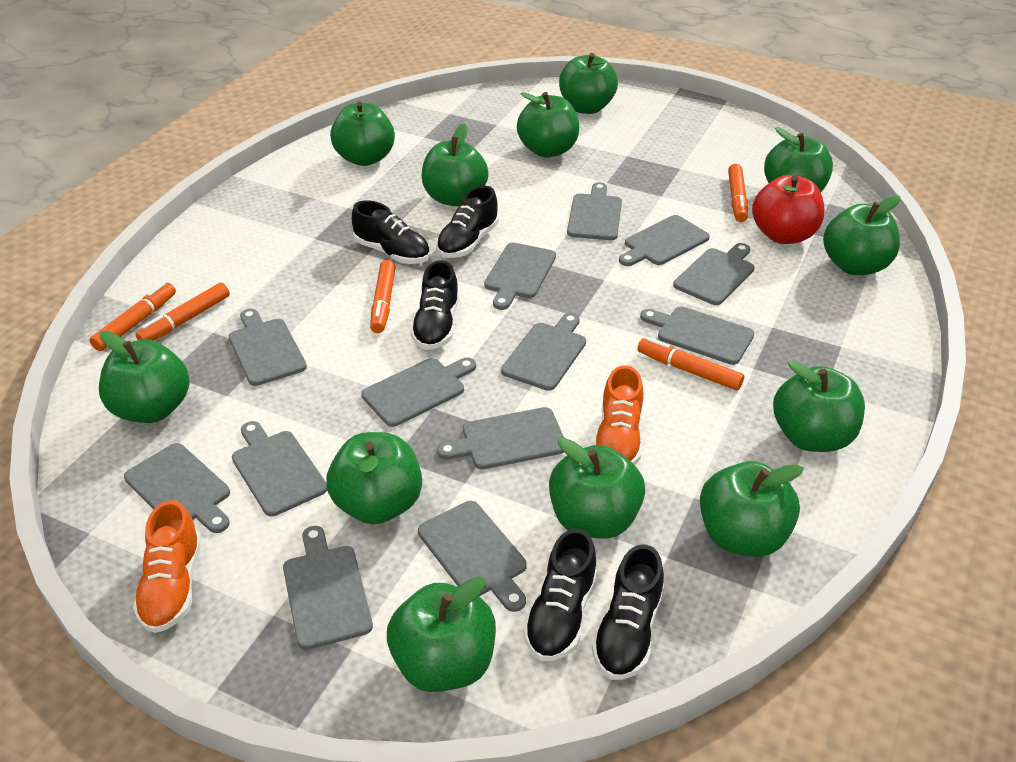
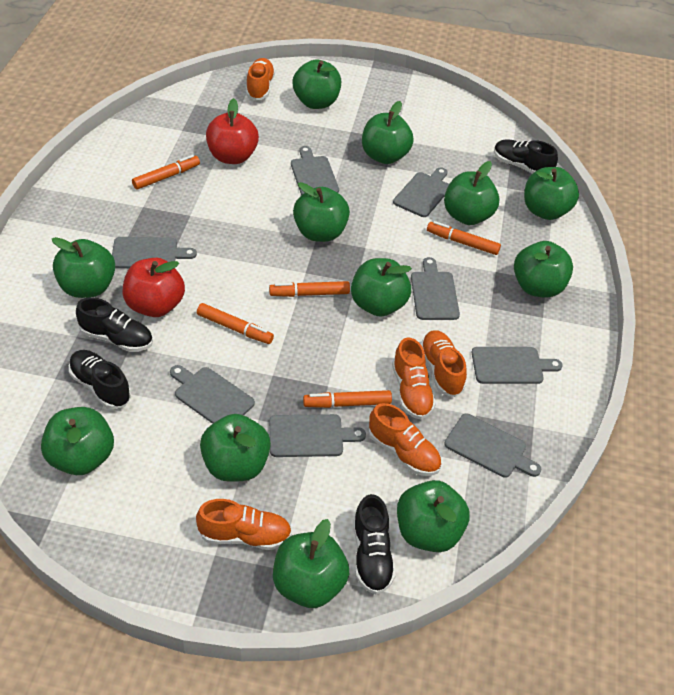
black shoe: 5 -> 4
grey cutting board: 13 -> 8
orange shoe: 2 -> 5
red apple: 1 -> 2

